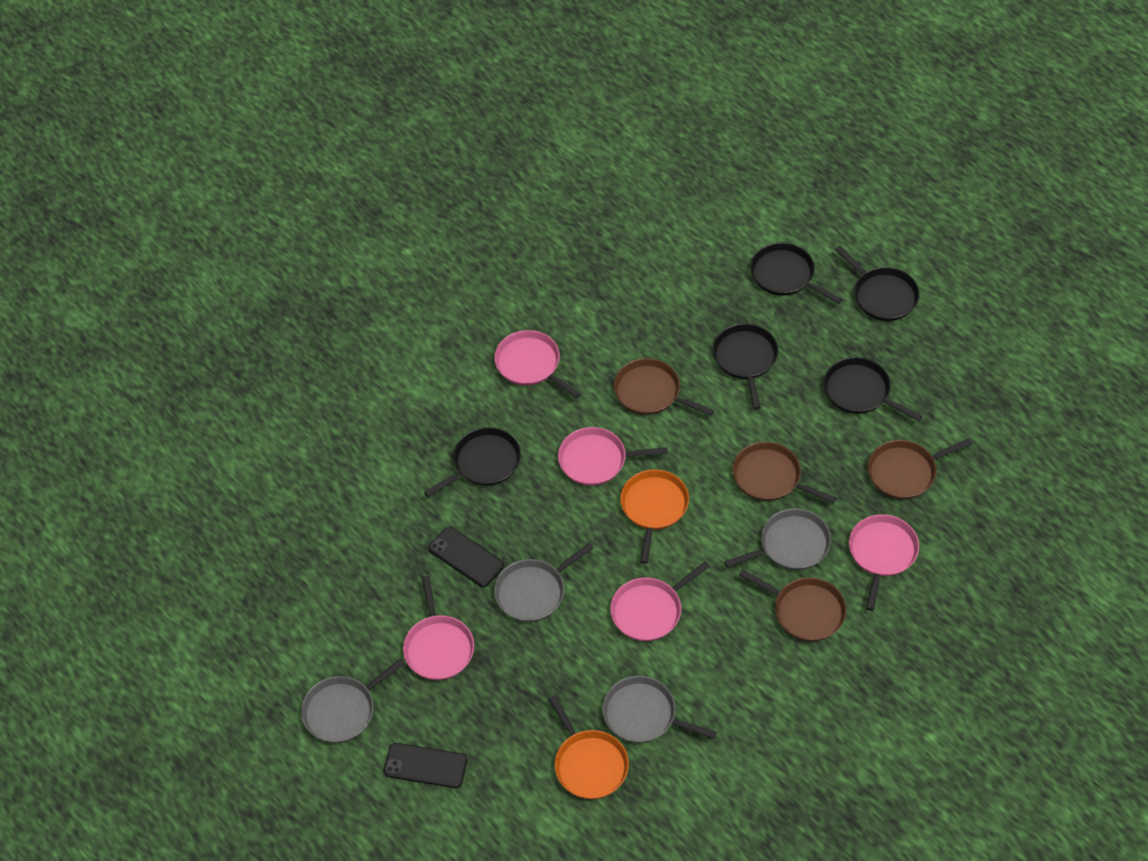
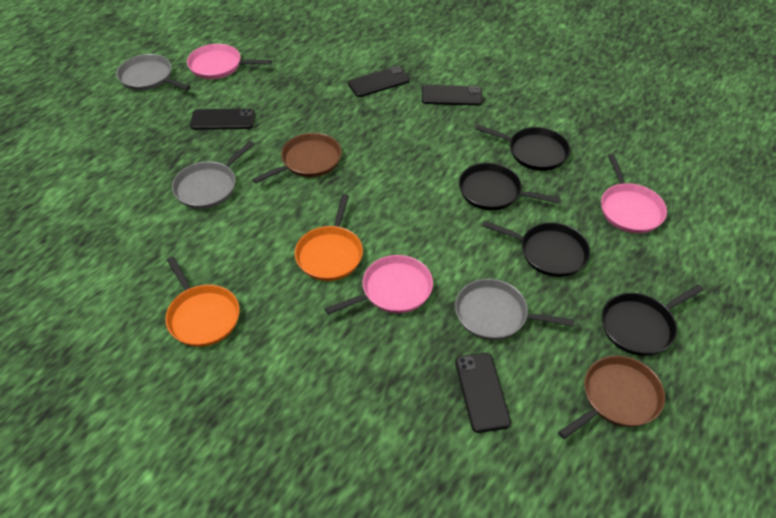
black pan: 5 -> 4
black phone: 2 -> 4
brown pan: 4 -> 2
grey pan: 4 -> 3
pink pan: 5 -> 3

